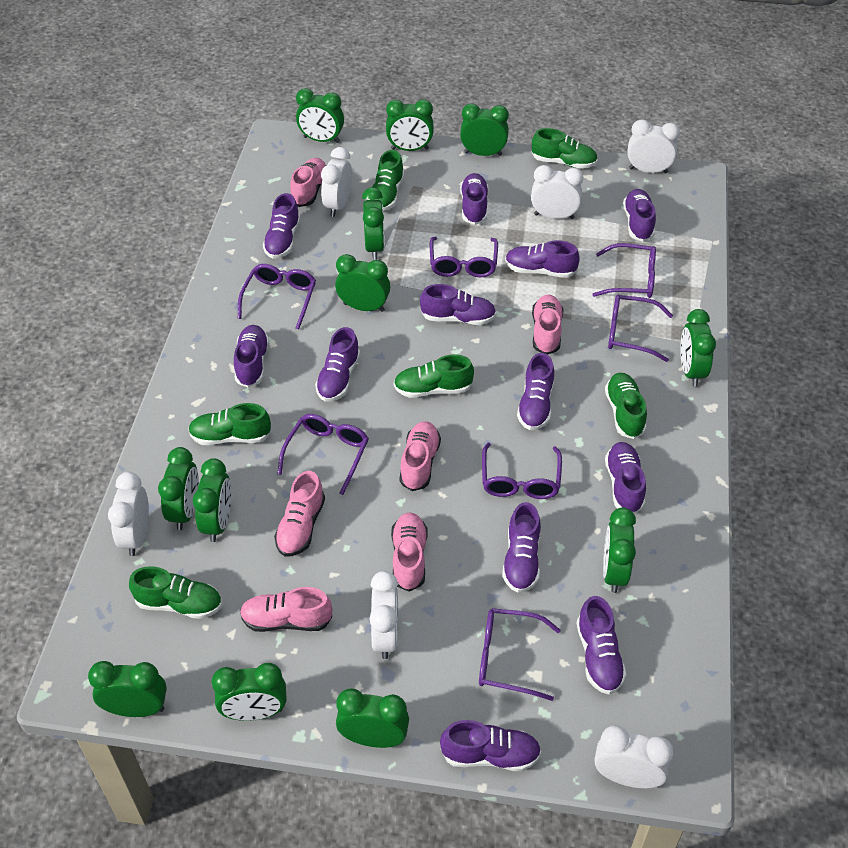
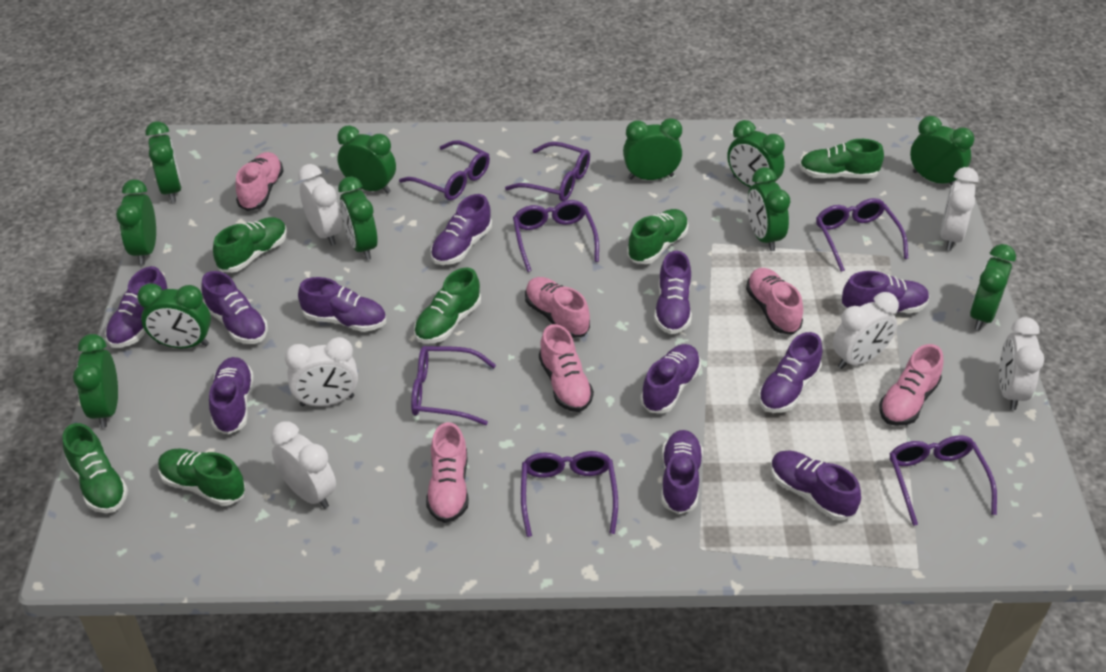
green clock: 12 -> 11
purple shoe: 12 -> 11

